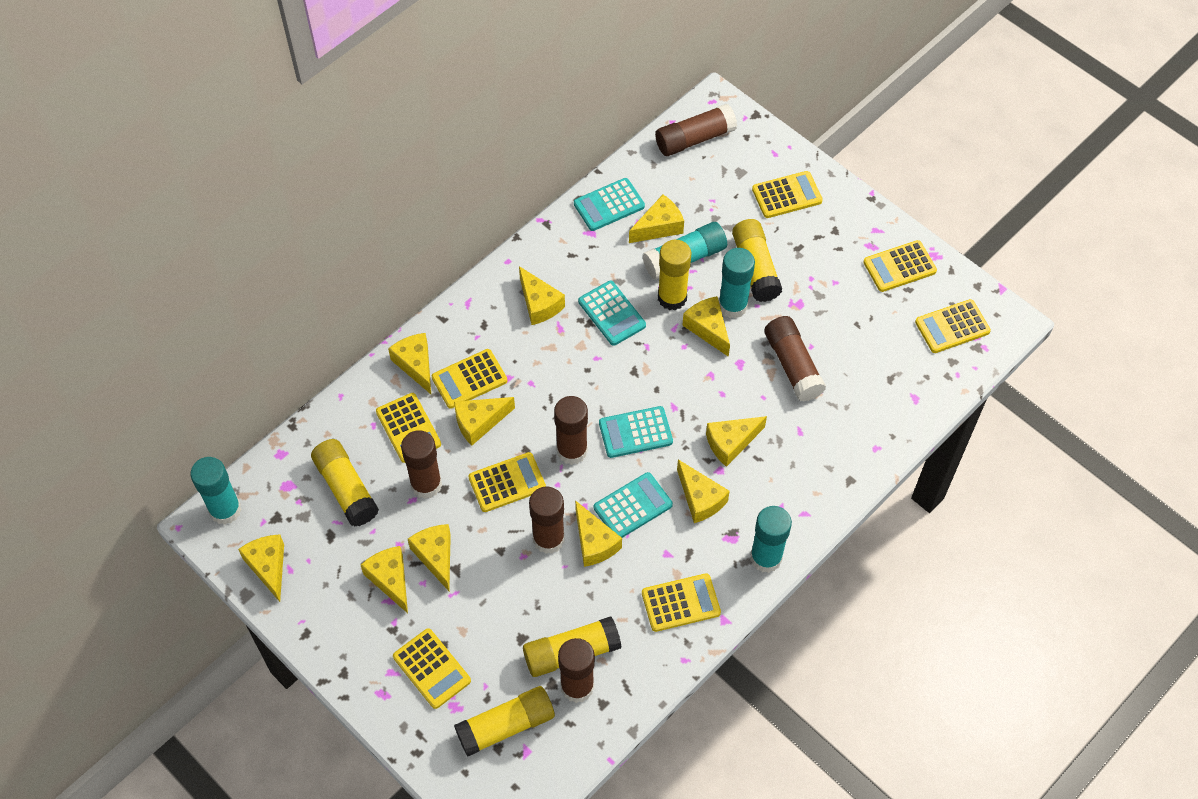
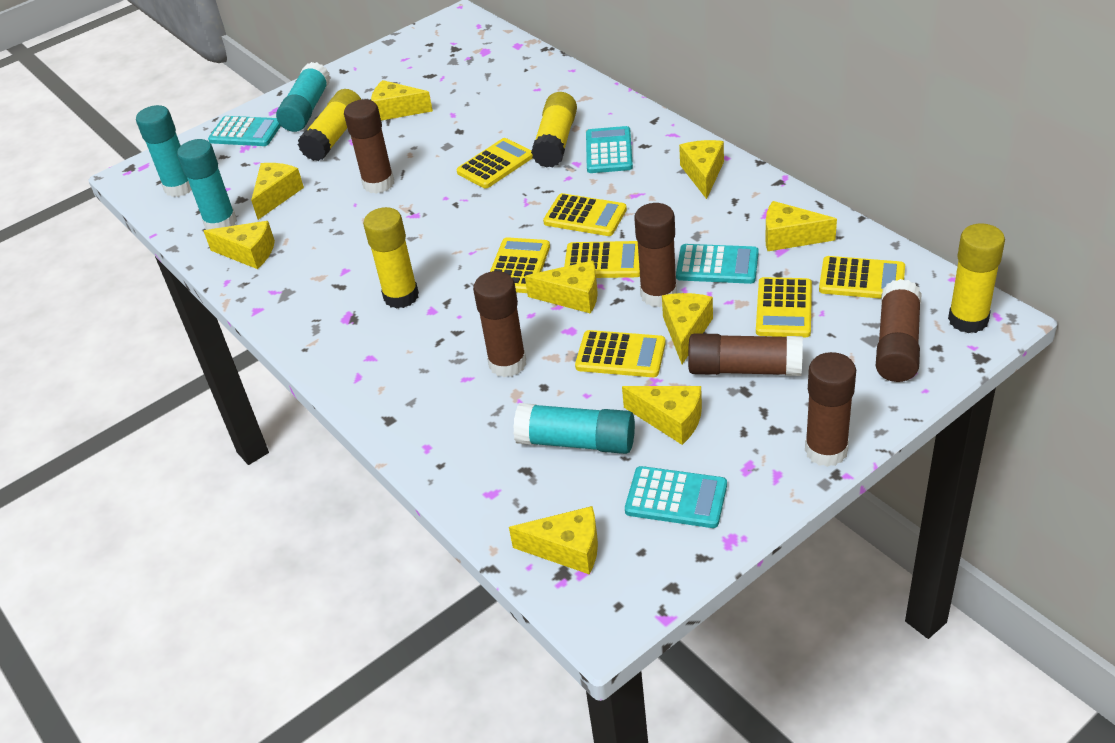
yellow calculator: 8 -> 7
yellow cheese: 11 -> 9
yellow glue stick: 5 -> 4

